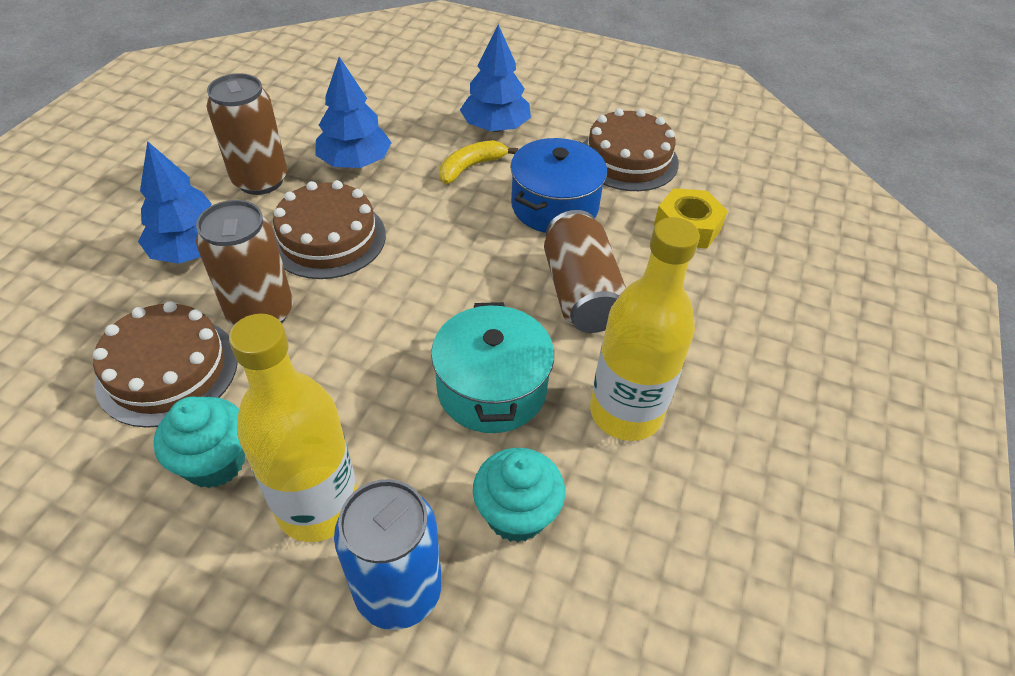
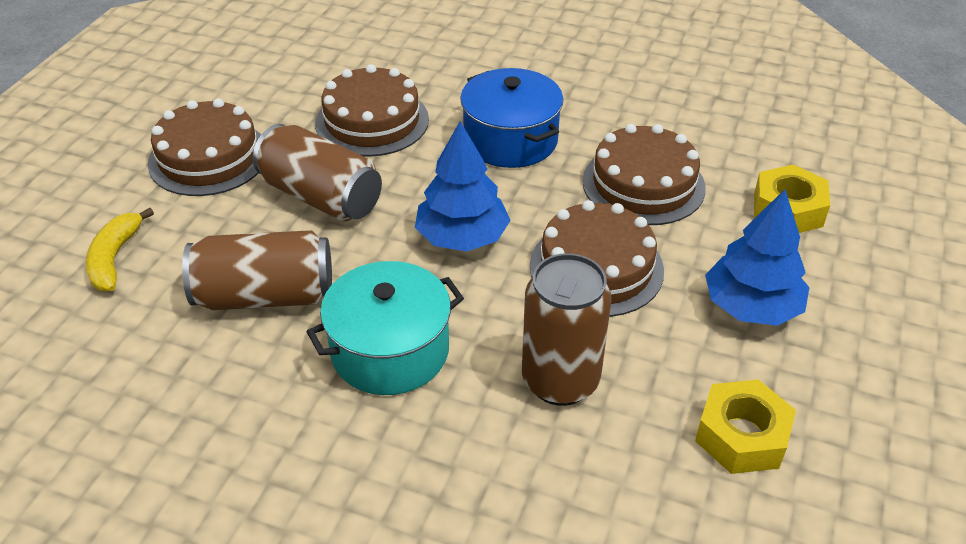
blue can: 1 -> 0
blue tree: 3 -> 2
brown cake: 3 -> 4
turquoise cupcake: 2 -> 0
yellow bottle: 2 -> 0
yellow nut: 1 -> 2

